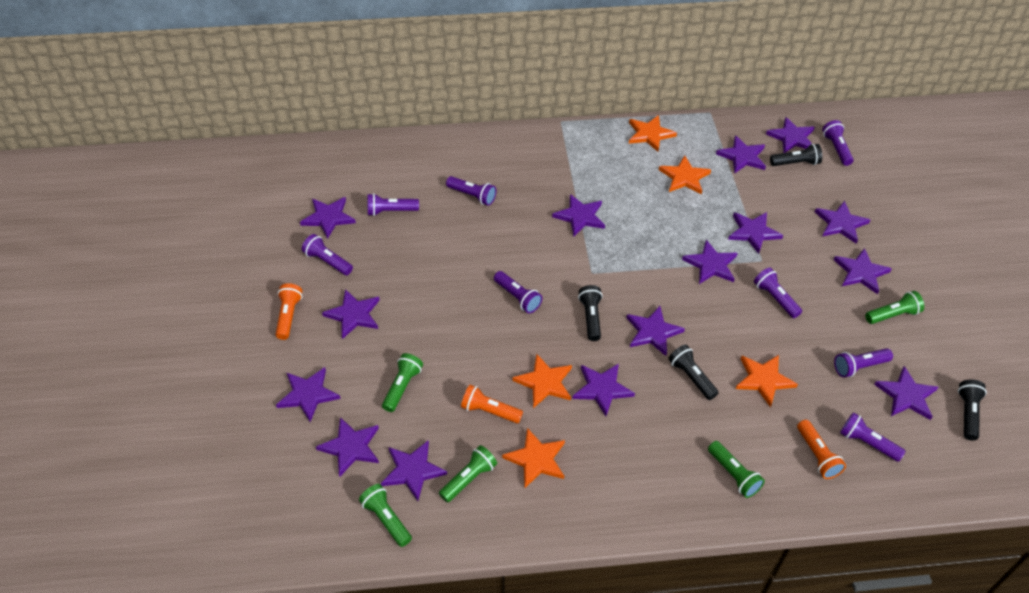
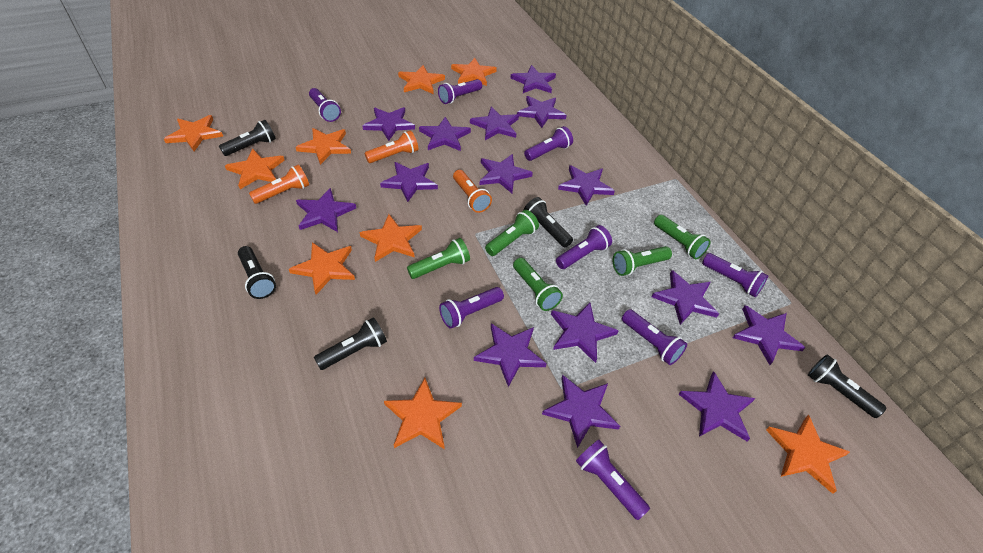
black flashlight: 4 -> 5
orange star: 5 -> 9

